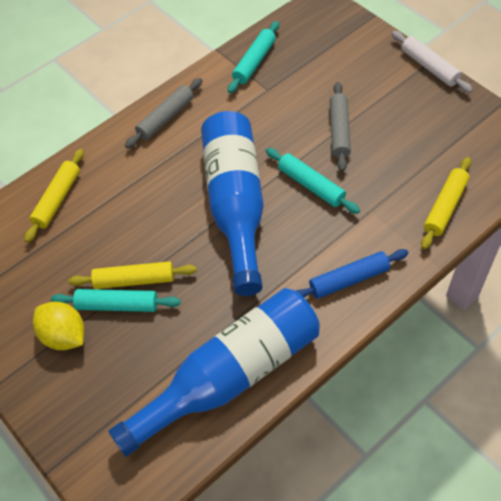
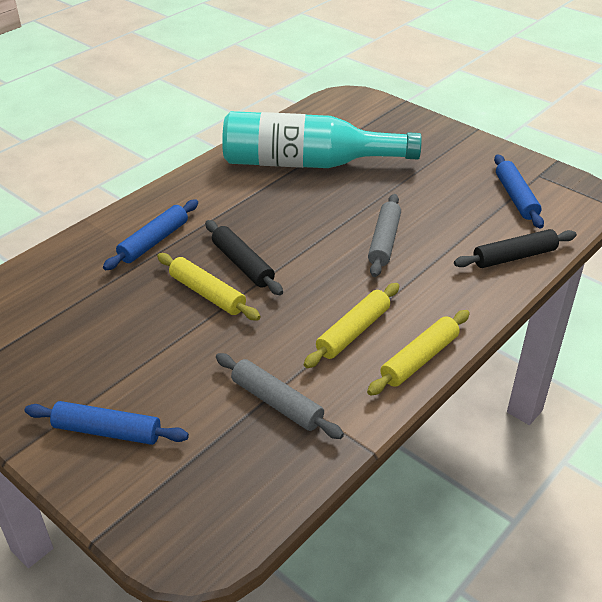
black rolling pin: 0 -> 2
blue bottle: 2 -> 0
blue rolling pin: 1 -> 3
turquoise bottle: 0 -> 1
turquoise rolling pin: 3 -> 0
white rolling pin: 1 -> 0
yellow lemon: 1 -> 0

